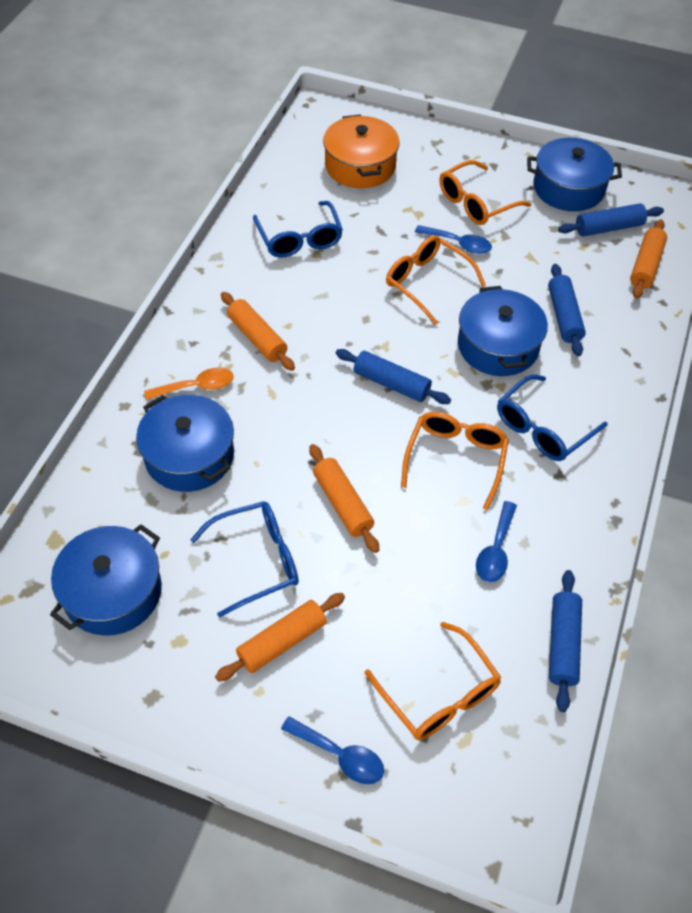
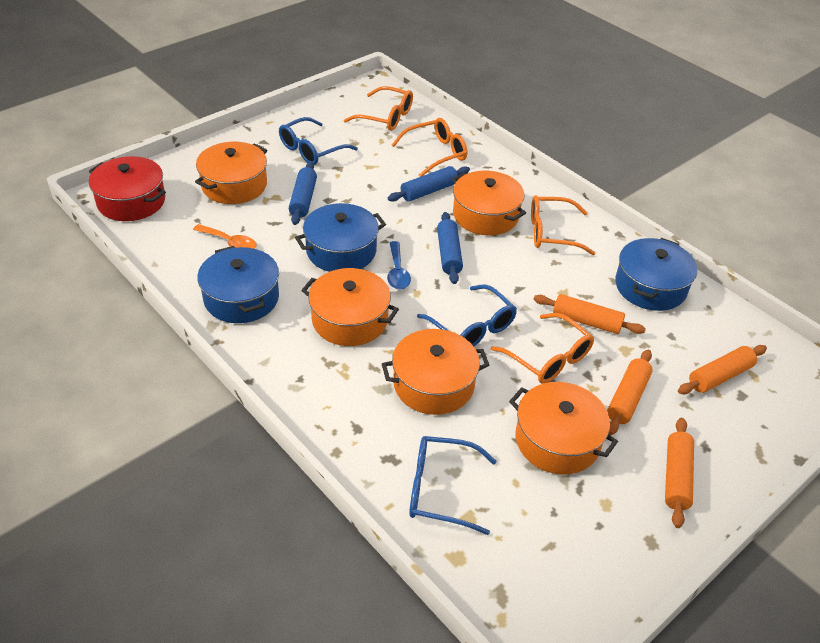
blue pot: 4 -> 3
blue rolling pin: 4 -> 3
blue spoon: 3 -> 1
orange pot: 1 -> 5
red pot: 0 -> 1

